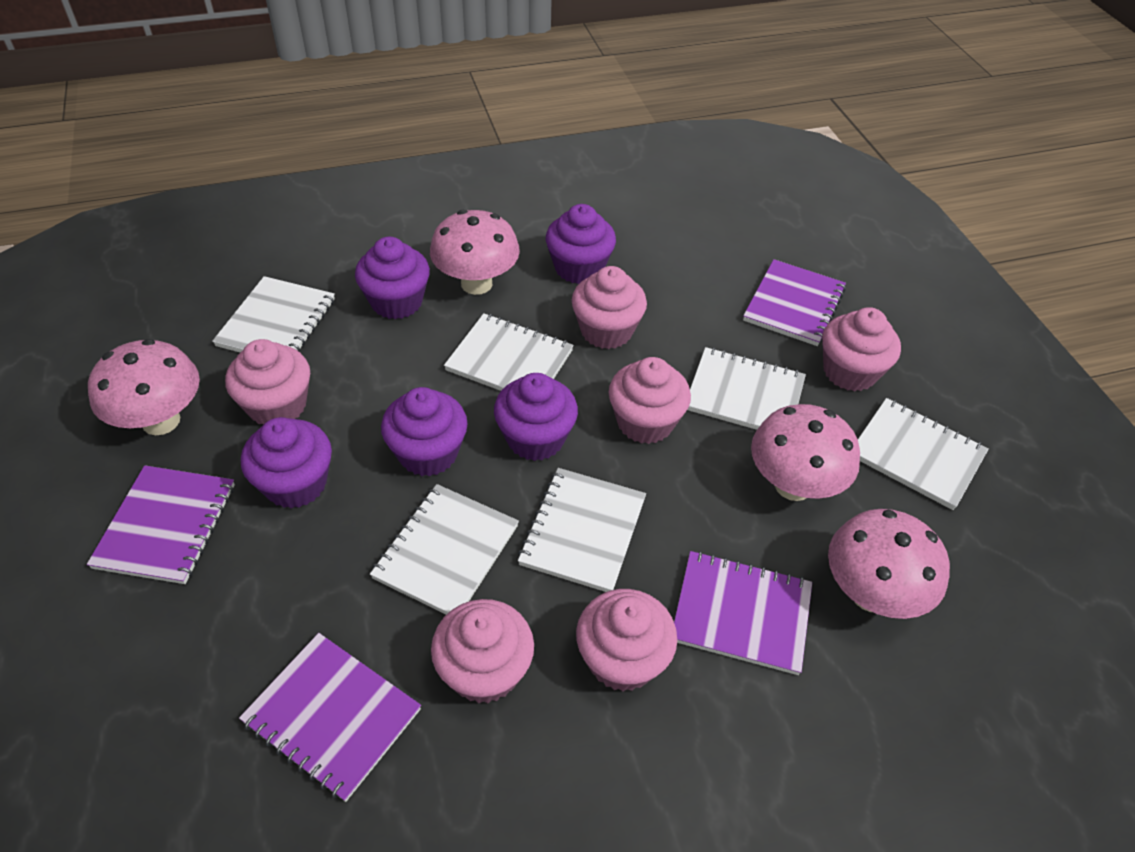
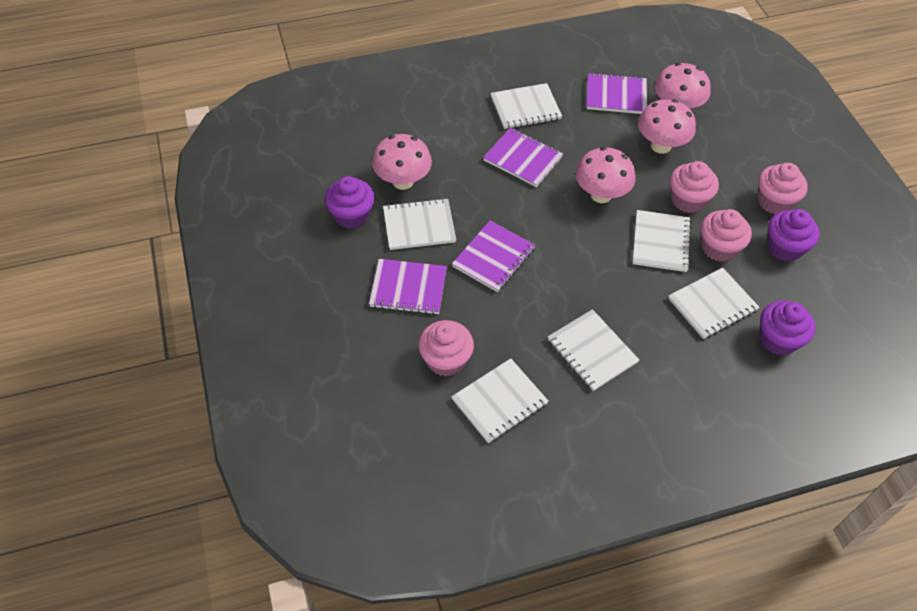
pink cupcake: 6 -> 4
purple cupcake: 5 -> 3

